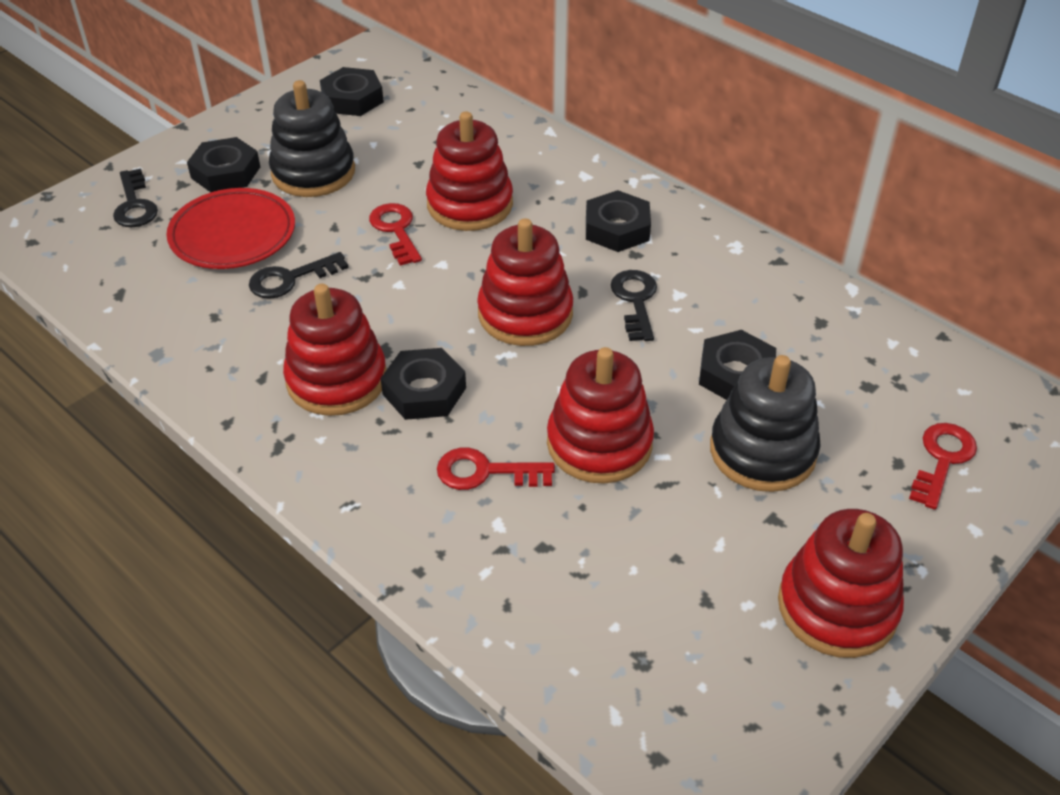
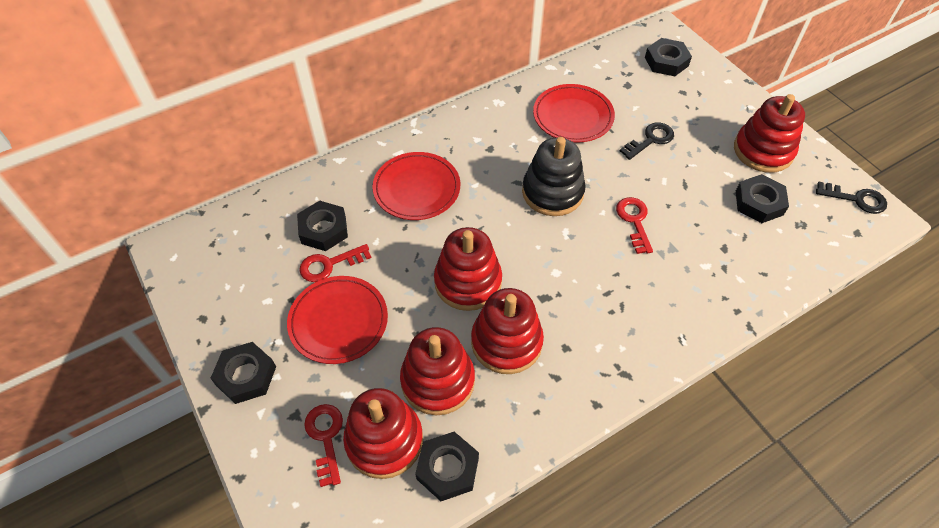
black key: 3 -> 2
black stacking toy: 2 -> 1
red plate: 1 -> 3

